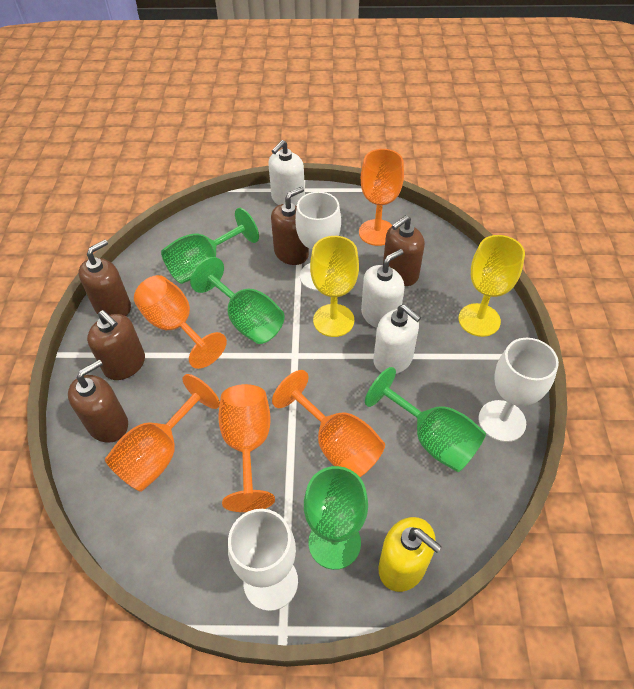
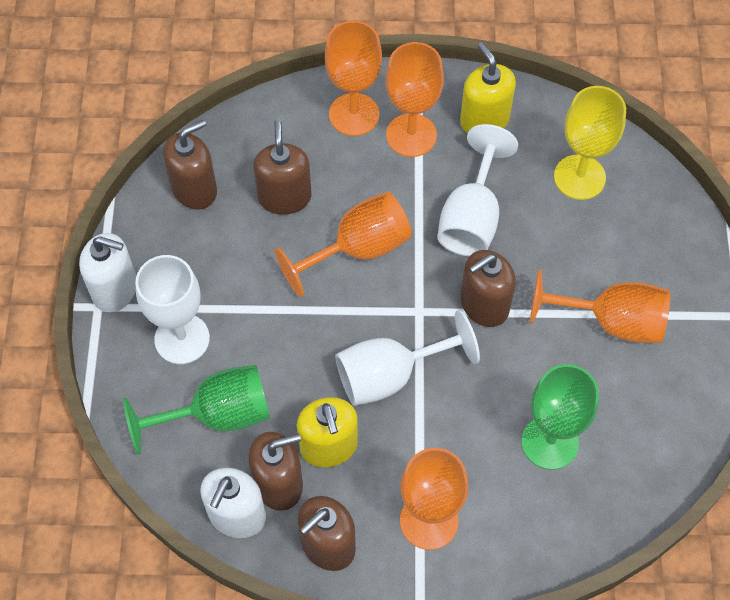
green goblet: 4 -> 2
white soap dispenser: 3 -> 2
yellow goblet: 2 -> 1
yellow soap dispenser: 1 -> 2

